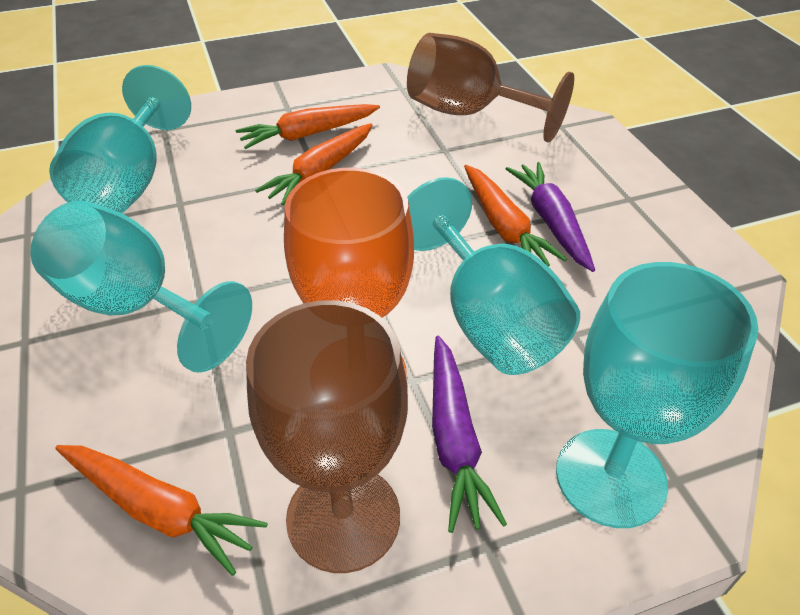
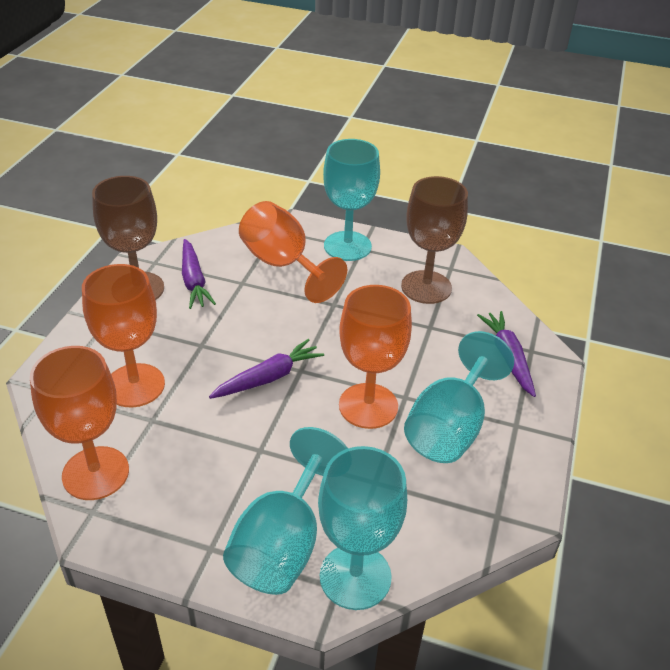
orange carrot: 4 -> 0
orange goblet: 1 -> 4
purple carrot: 2 -> 3

